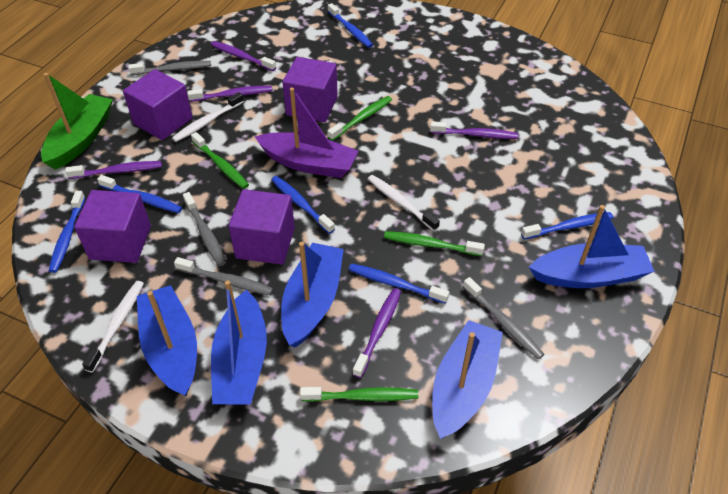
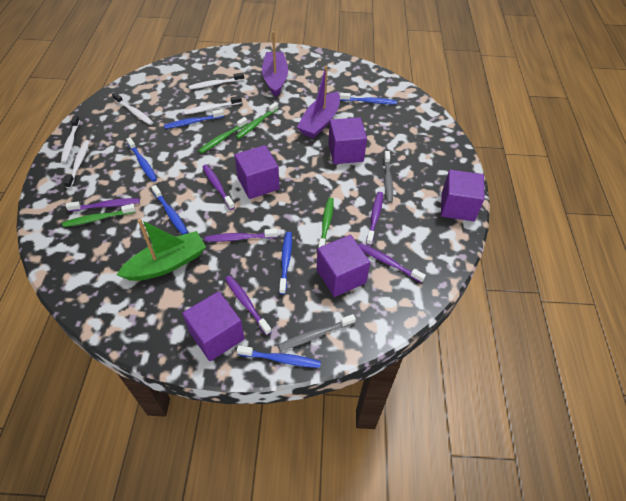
blue boat: 5 -> 0
grey toothbrush: 4 -> 2
purple boat: 1 -> 2
purple cube: 4 -> 5
purple toothbrush: 5 -> 6
white toothbrush: 3 -> 5

